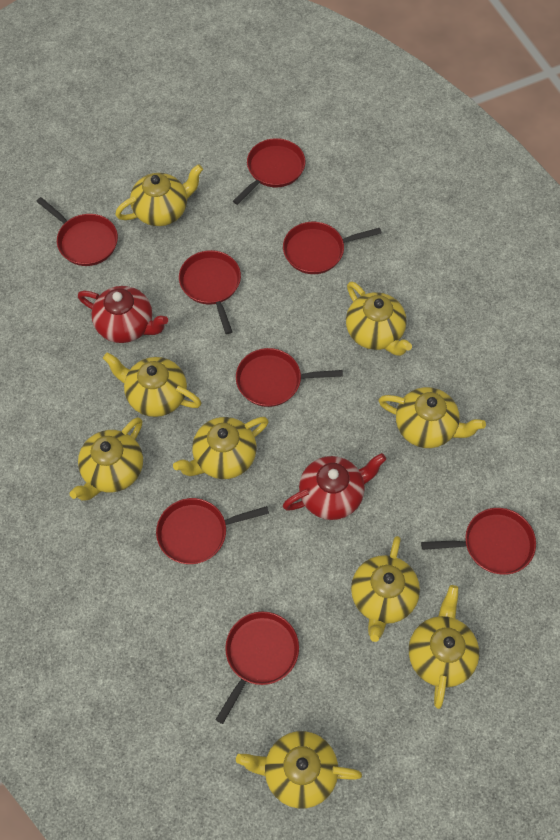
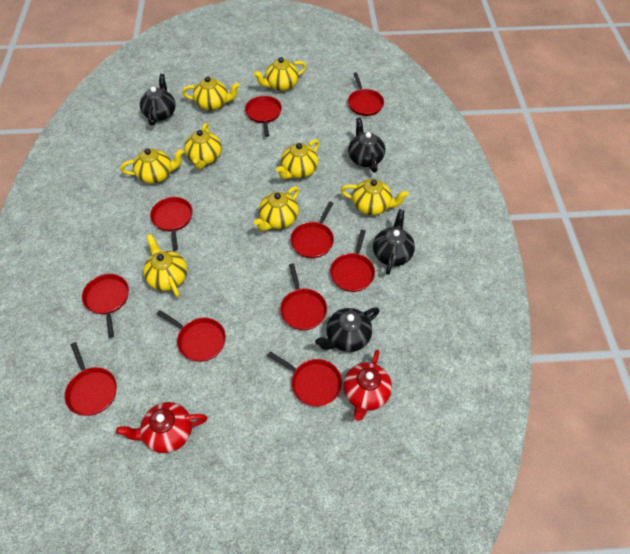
black teapot: 0 -> 4
red pan: 8 -> 10
yellow teapot: 9 -> 8

